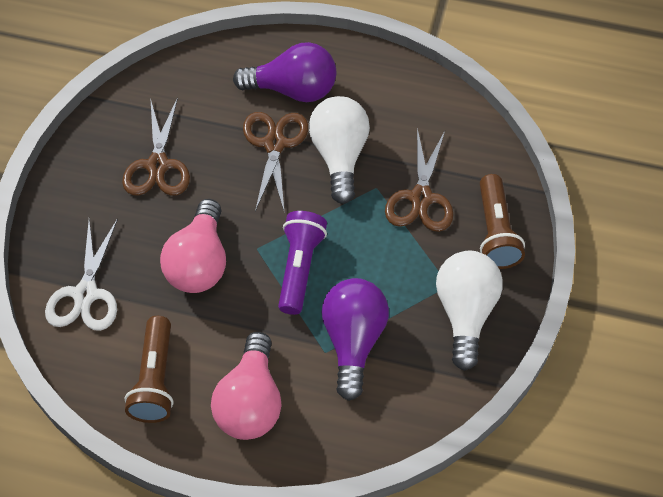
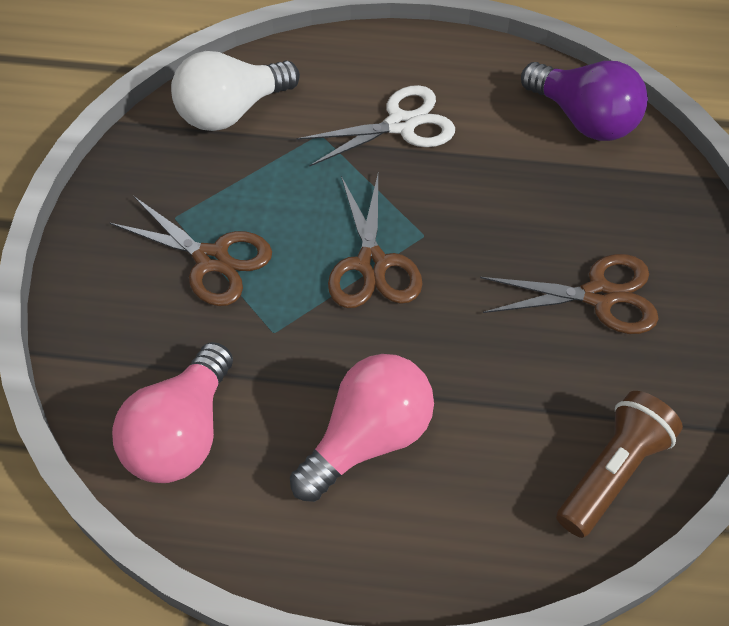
brown flashlight: 2 -> 1
purple flashlight: 1 -> 0
purple light bulb: 2 -> 1
white light bulb: 2 -> 1

